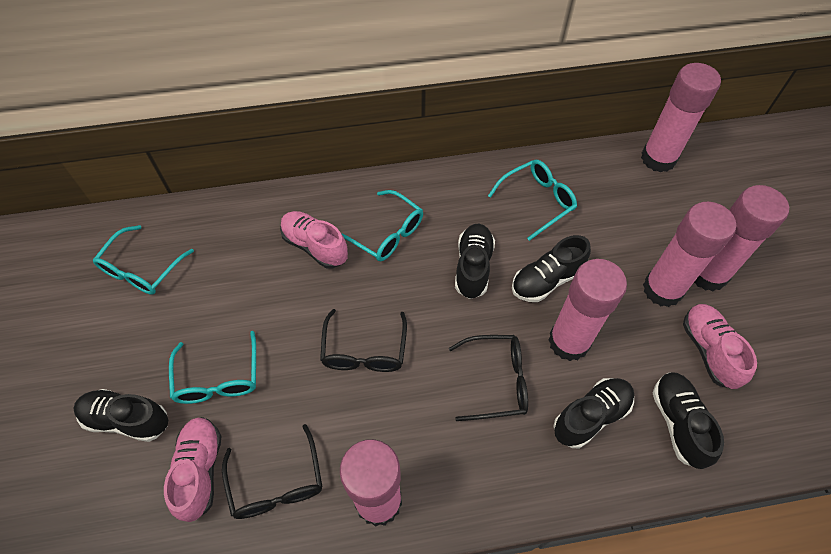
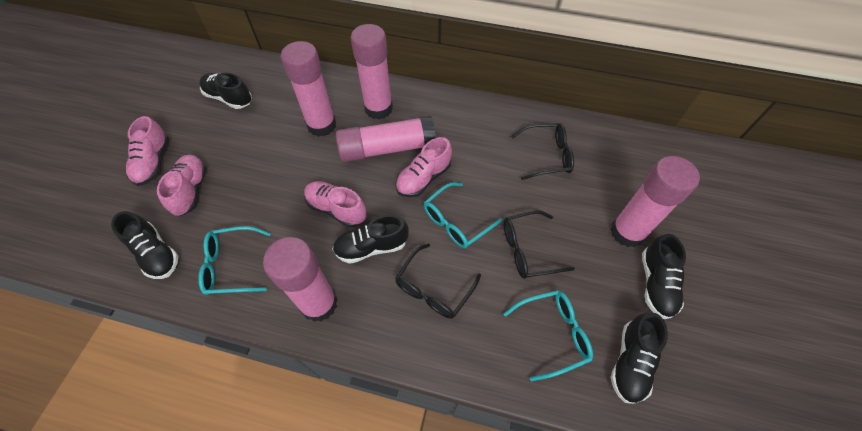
pink shoe: 3 -> 4
turquoise glasses: 4 -> 3

